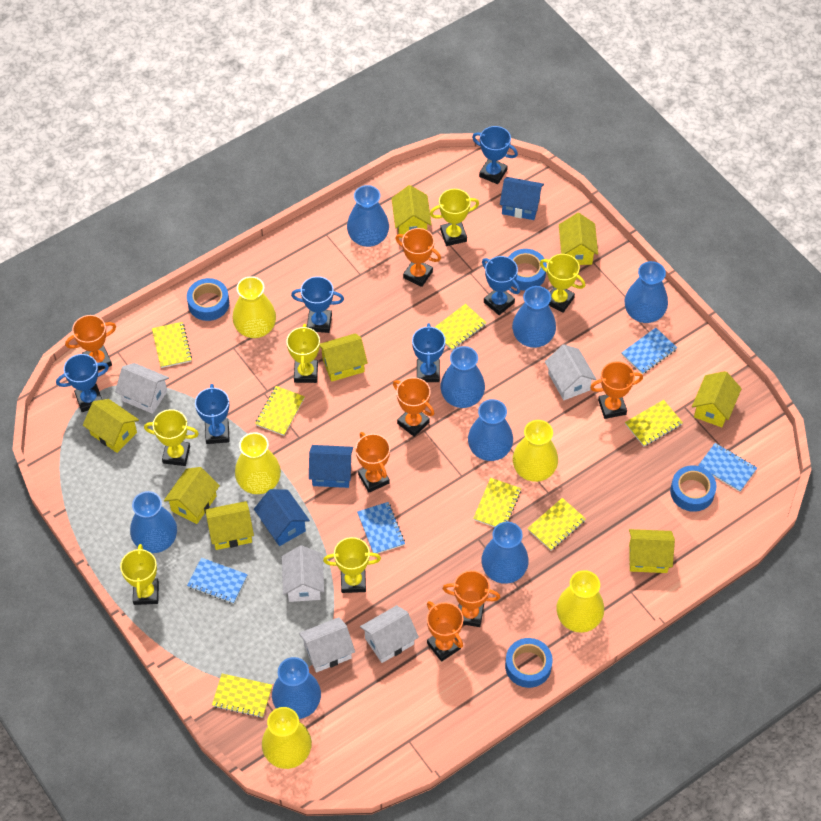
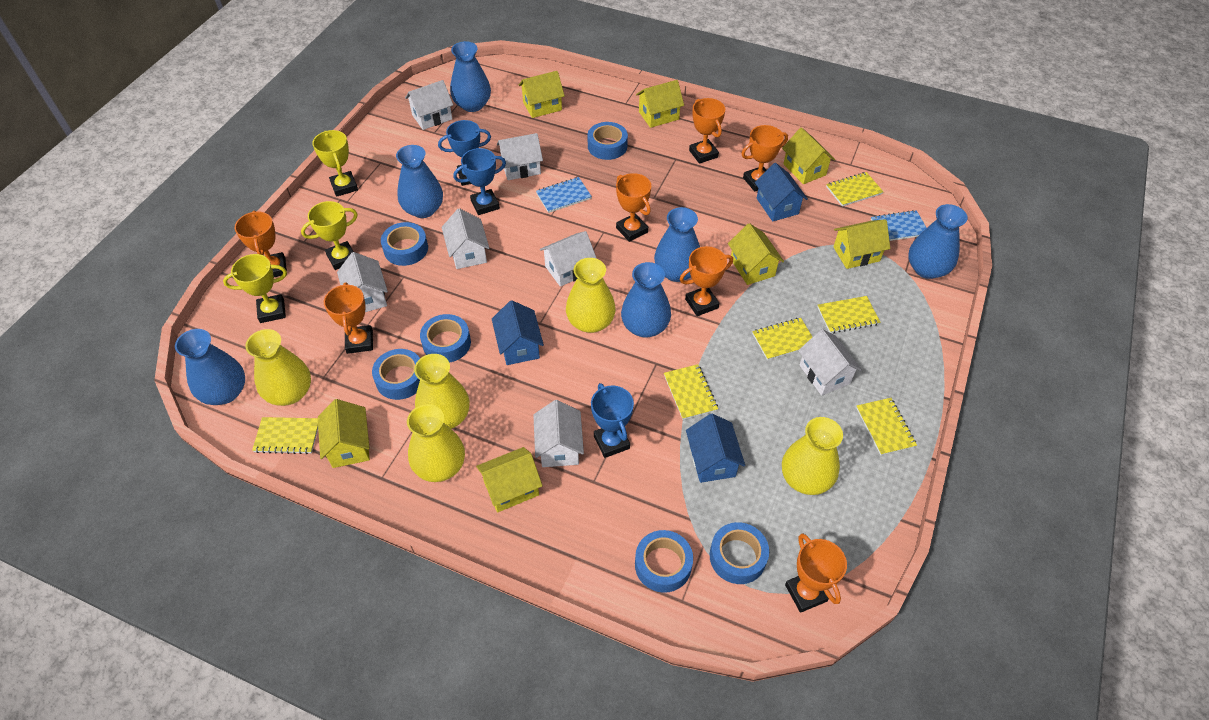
blue notebook: 4 -> 2
blue tape: 4 -> 6
blue trophy: 6 -> 3
blue vase: 8 -> 6
white house: 5 -> 7
yellow house: 8 -> 7
yellow notebook: 7 -> 6
yellow trophy: 6 -> 3

